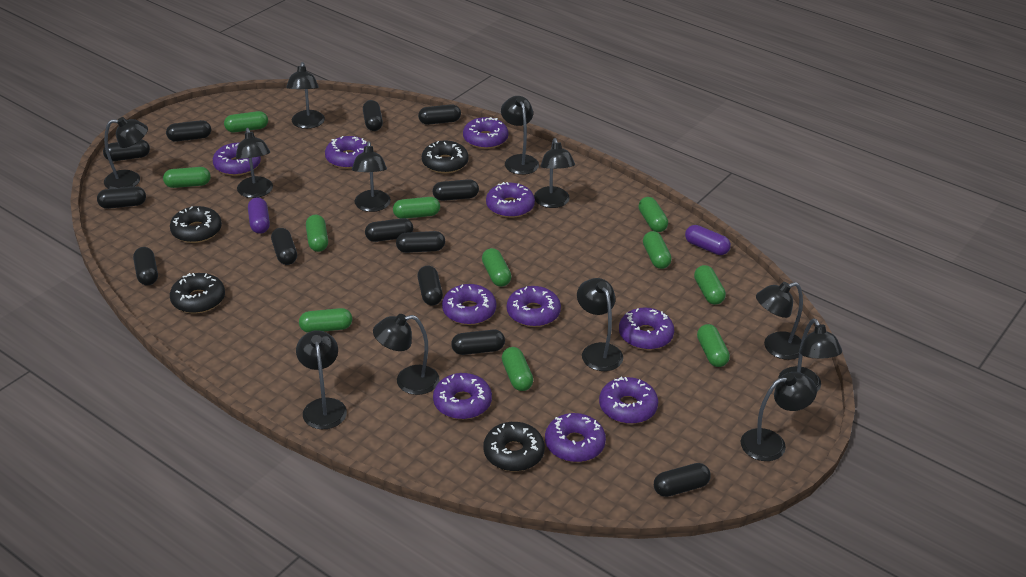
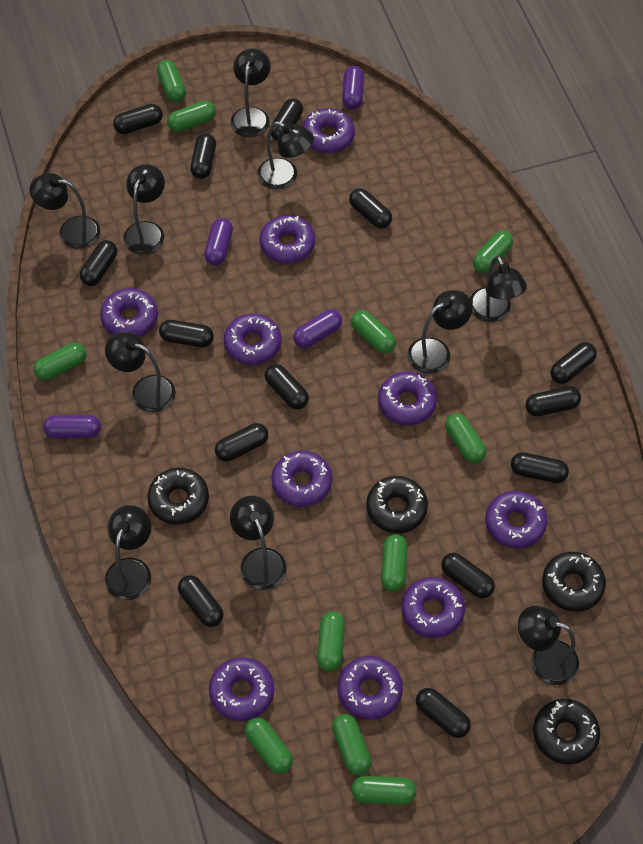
black capsule: 13 -> 14
black lamp: 12 -> 10
purple capsule: 2 -> 4

